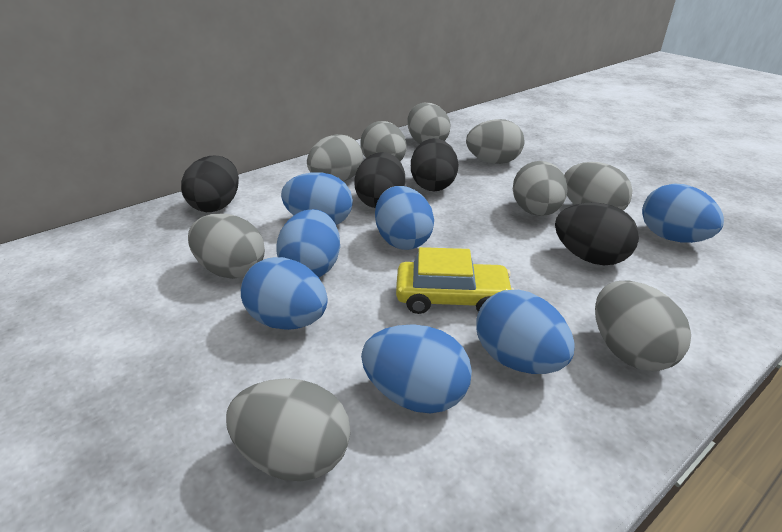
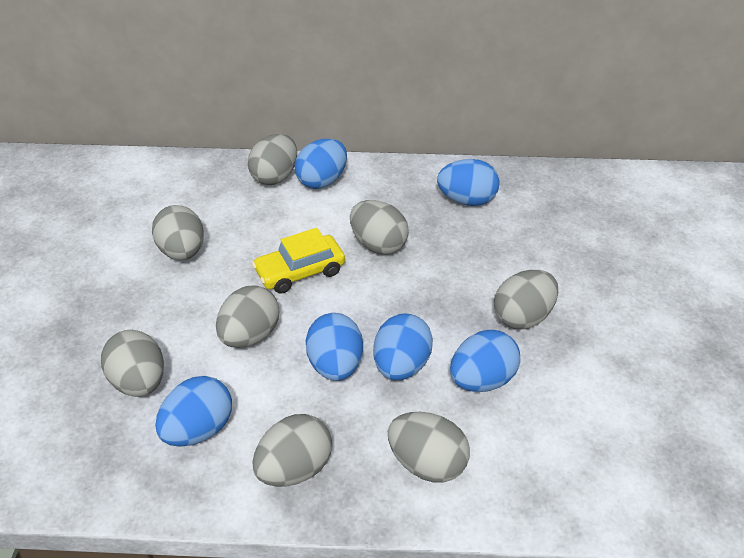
black egg: 4 -> 0
blue egg: 7 -> 6
grey egg: 9 -> 8

